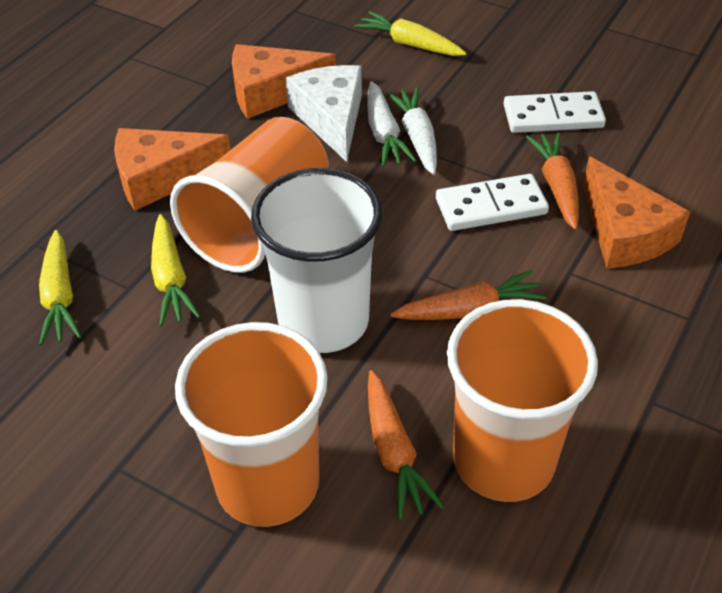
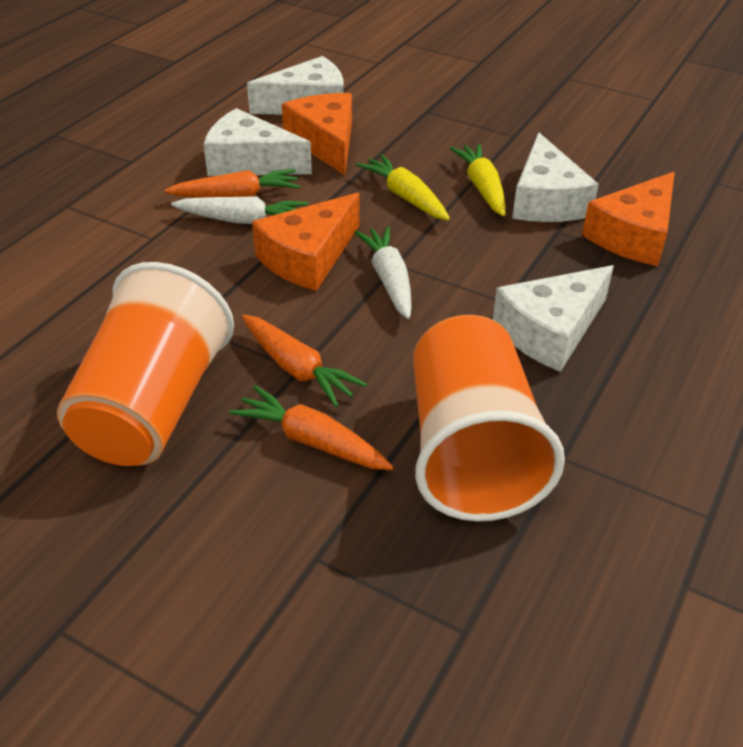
orange cup: 3 -> 2
white cheese: 1 -> 4
white cup: 1 -> 0
white domino: 2 -> 0
yellow carrot: 3 -> 2

